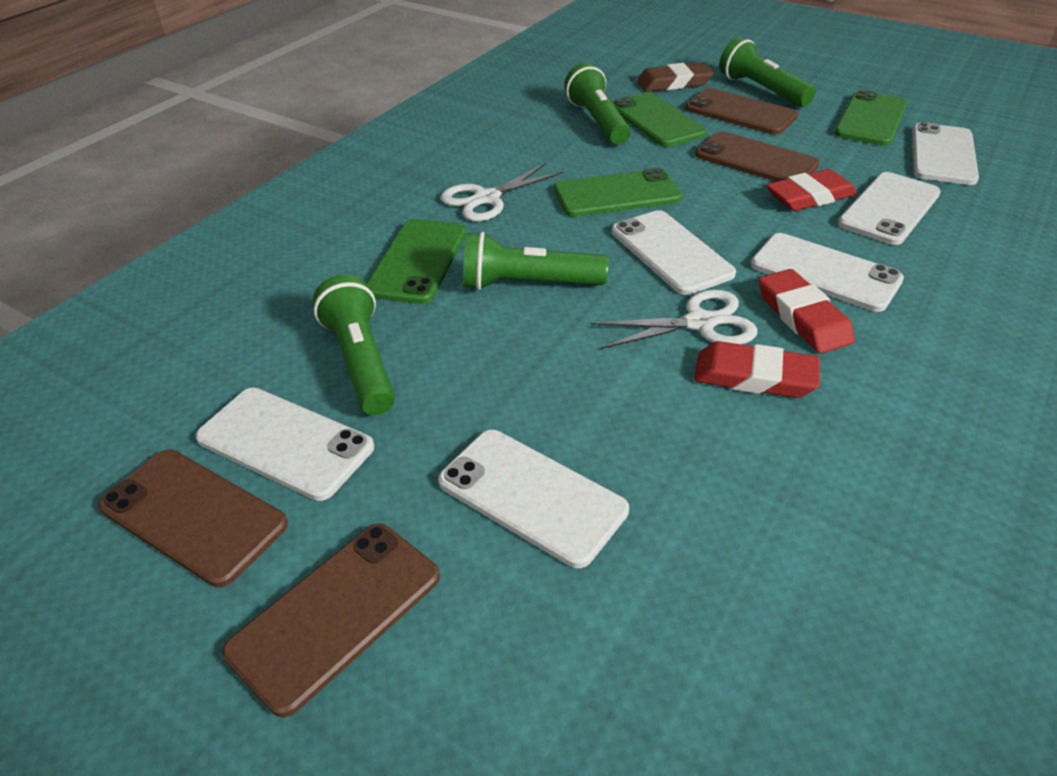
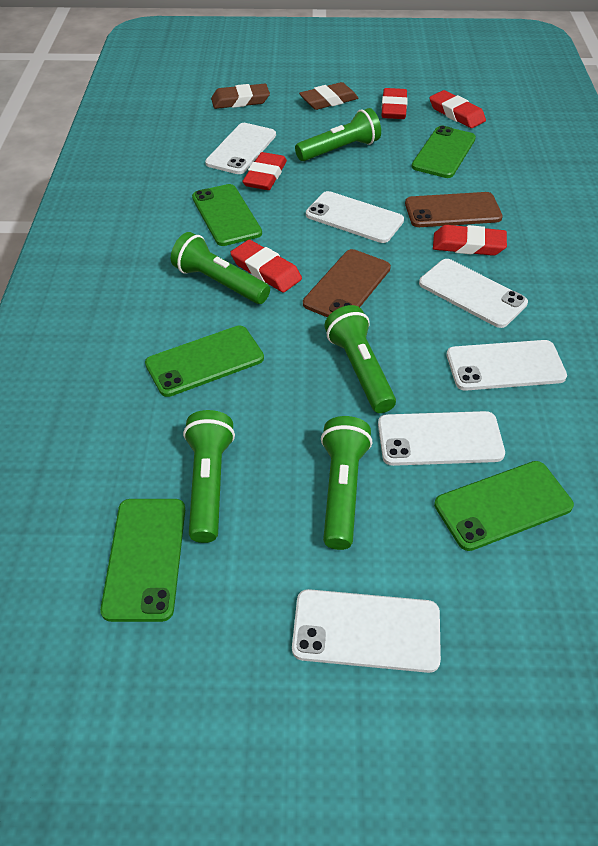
brown eraser: 1 -> 2
brown phone: 4 -> 2
green flashlight: 4 -> 5
green phone: 4 -> 5
red eraser: 3 -> 5
white scissors: 2 -> 0

